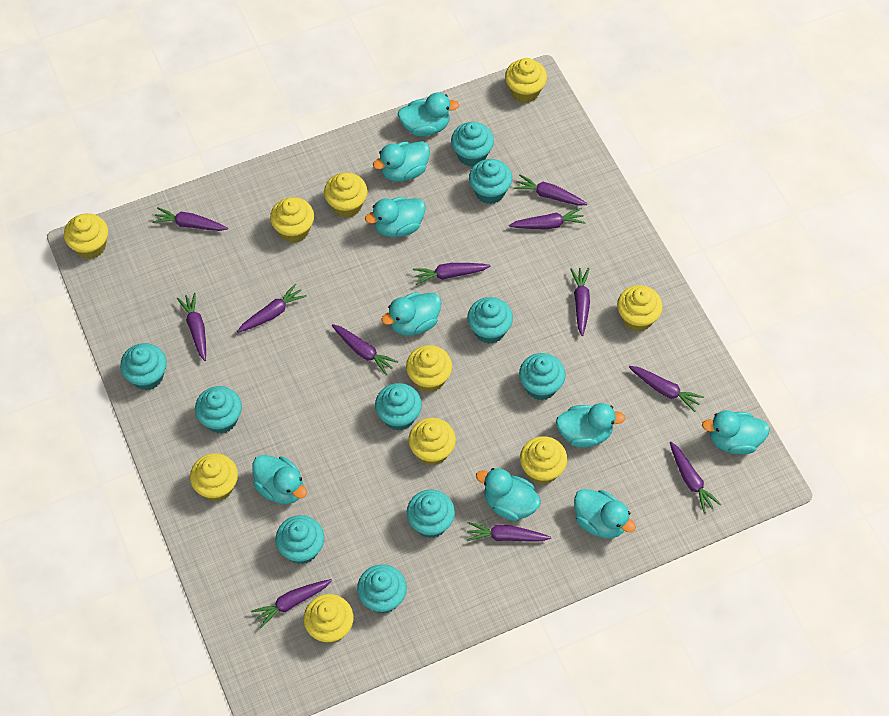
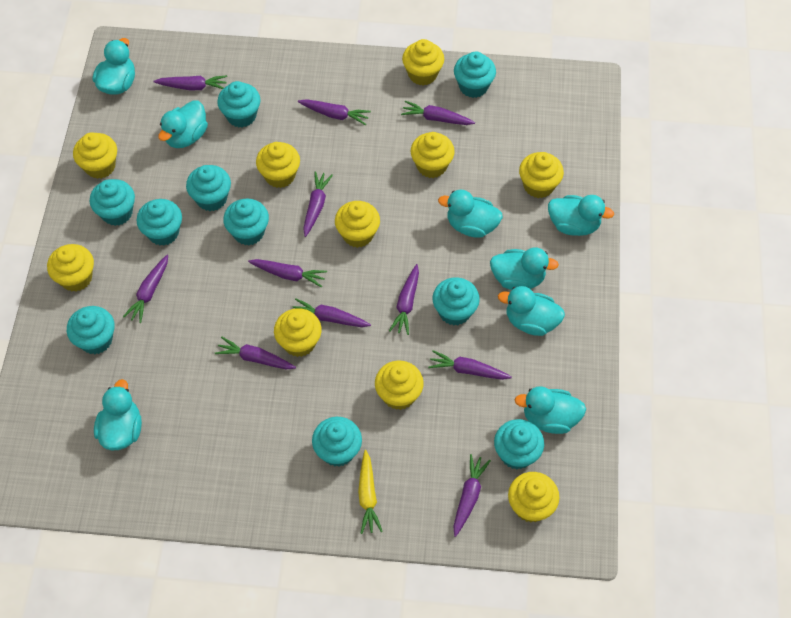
purple carrot: 12 -> 11
turquoise duck: 9 -> 8
yellow carrot: 0 -> 1

